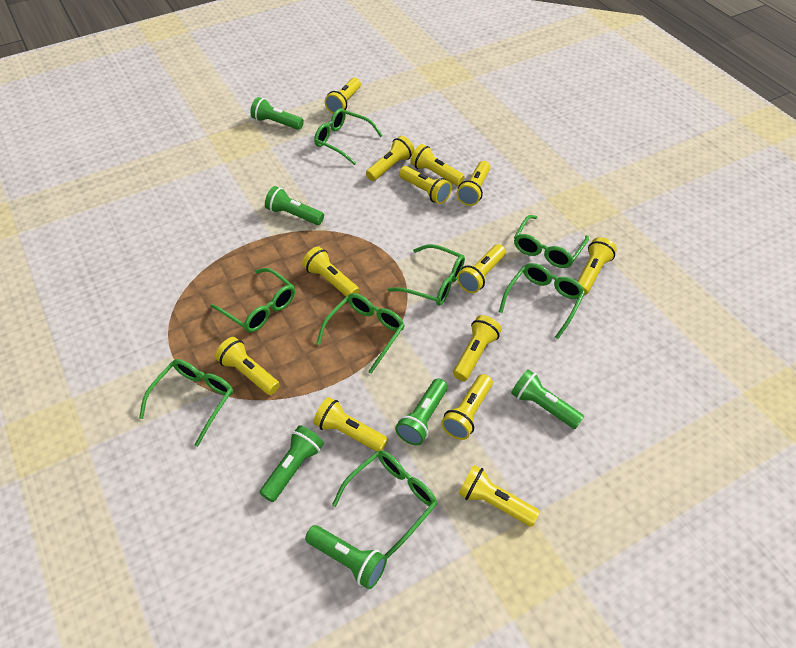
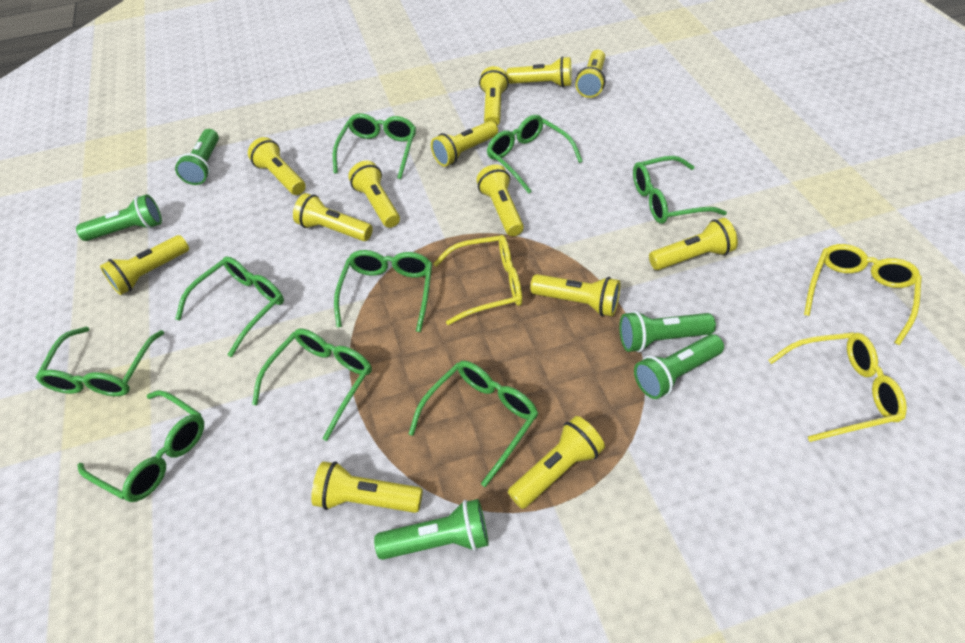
green flashlight: 6 -> 5
green glasses: 8 -> 9
yellow glasses: 0 -> 3

